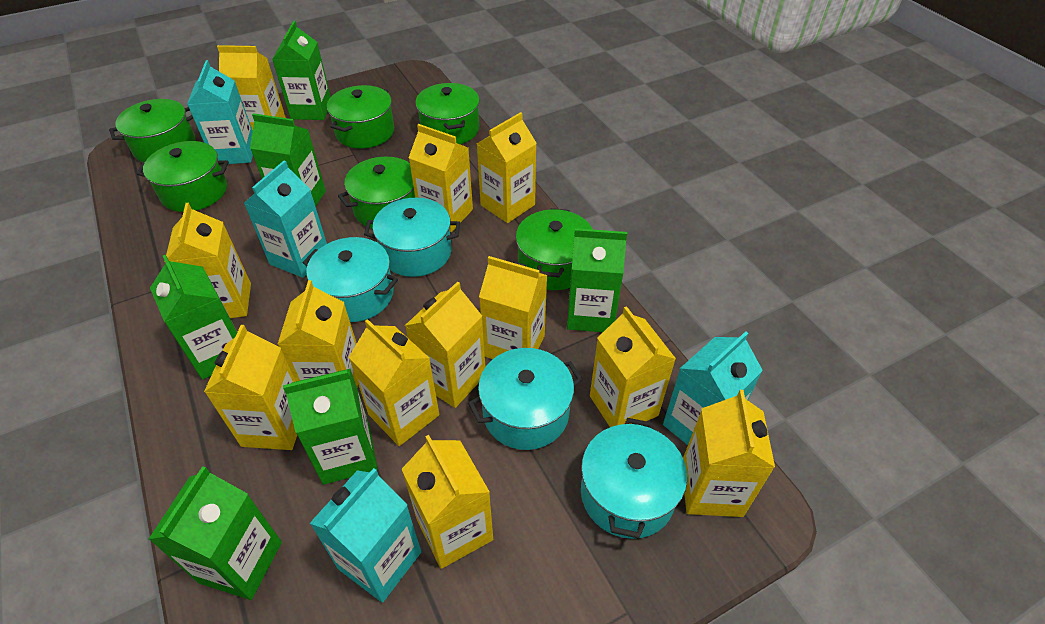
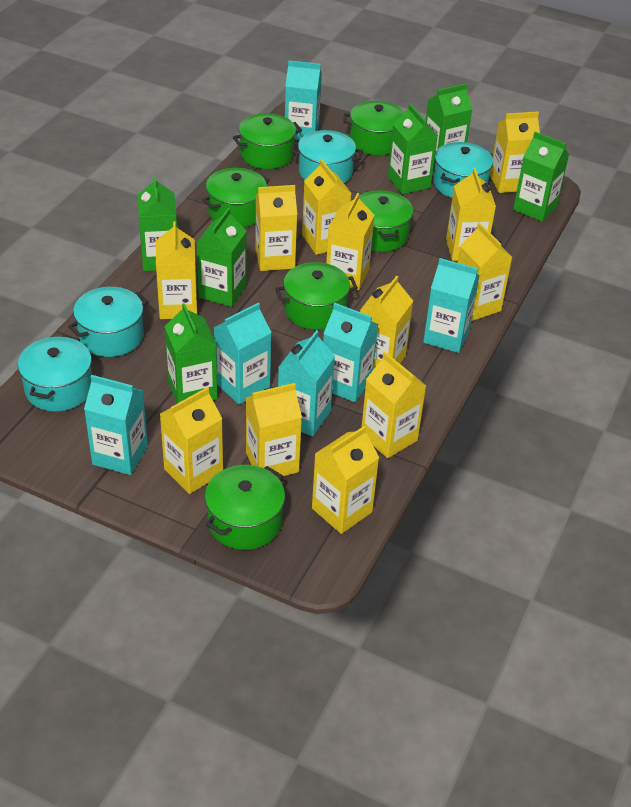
turquoise carton: 4 -> 6

